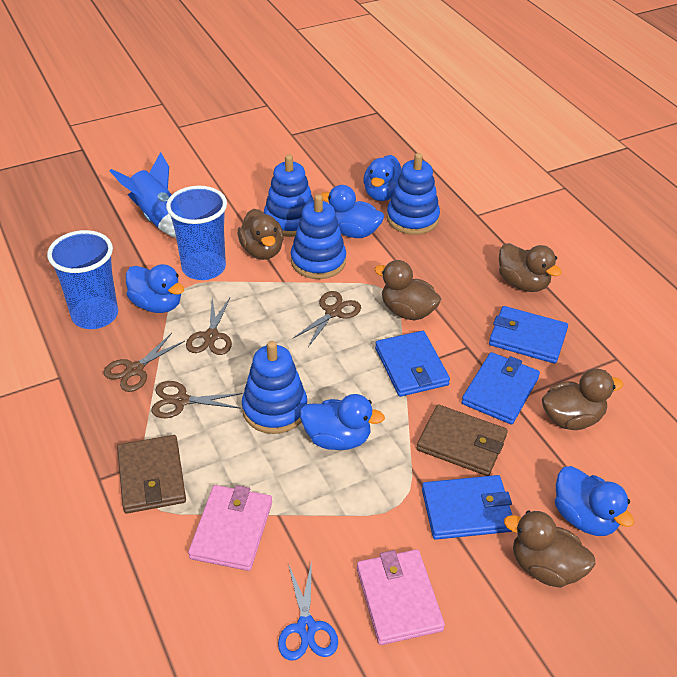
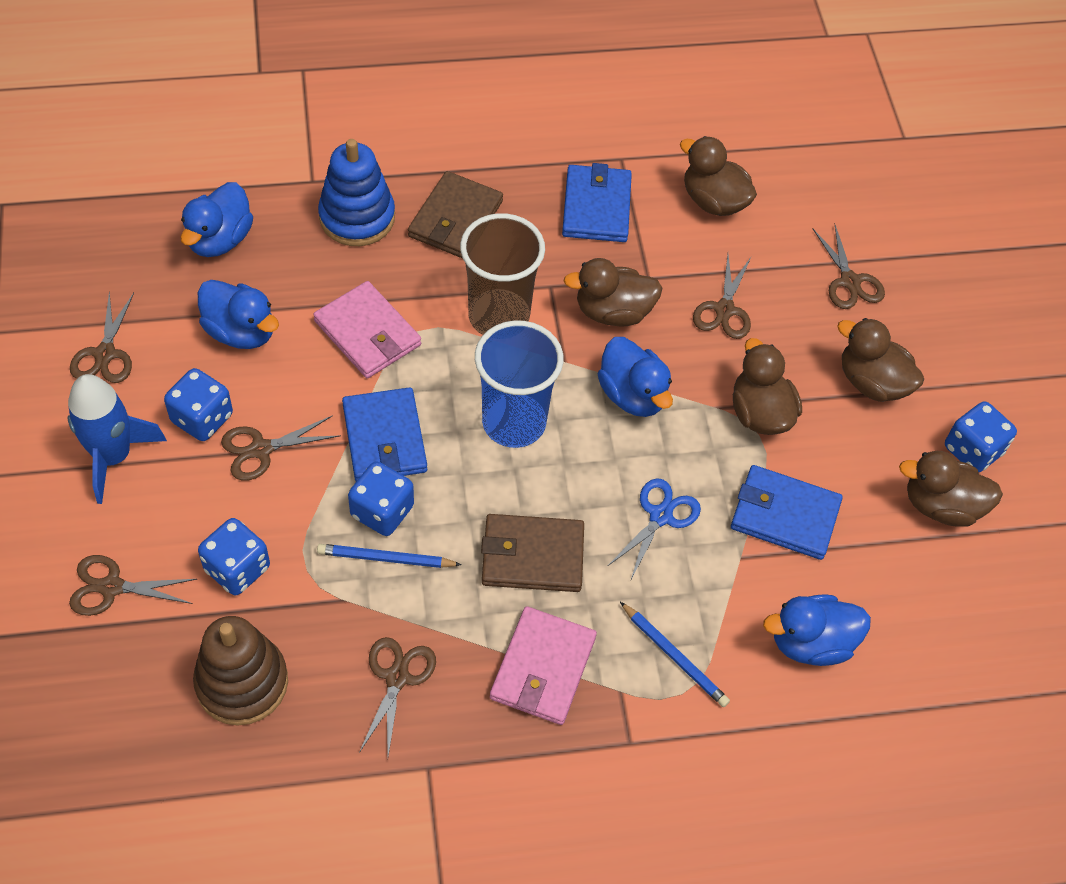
blue cup: 2 -> 1
blue dice: 0 -> 4
blue duck: 5 -> 4
blue pencil: 0 -> 2
blue stacking toy: 4 -> 1
blue wallet: 4 -> 3
brown cup: 0 -> 1
brown scissors: 4 -> 6
brown stacking toy: 0 -> 1

